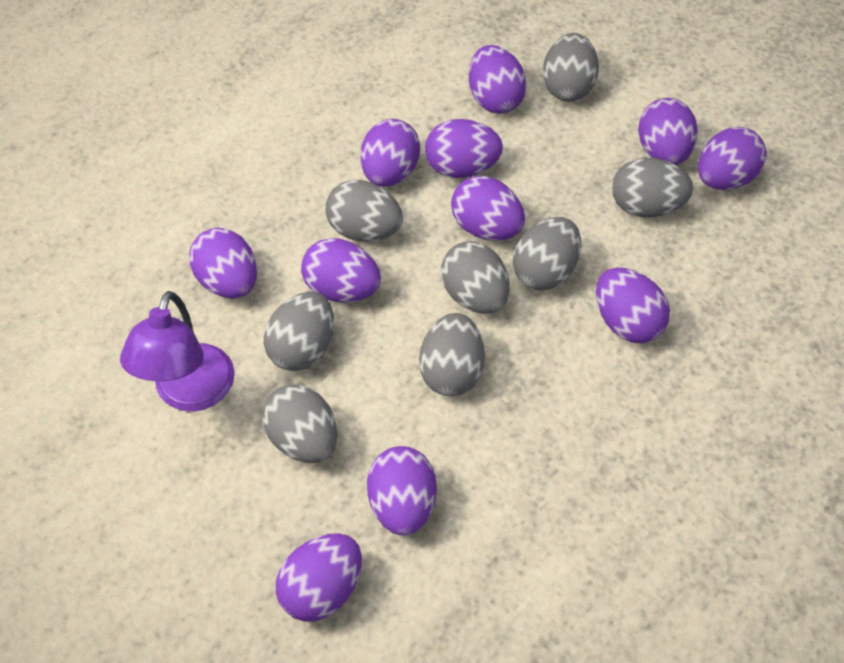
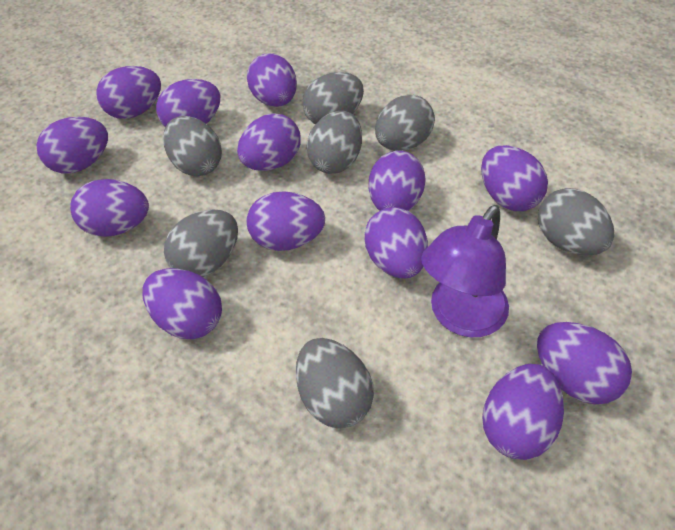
grey egg: 8 -> 7
purple egg: 11 -> 13

